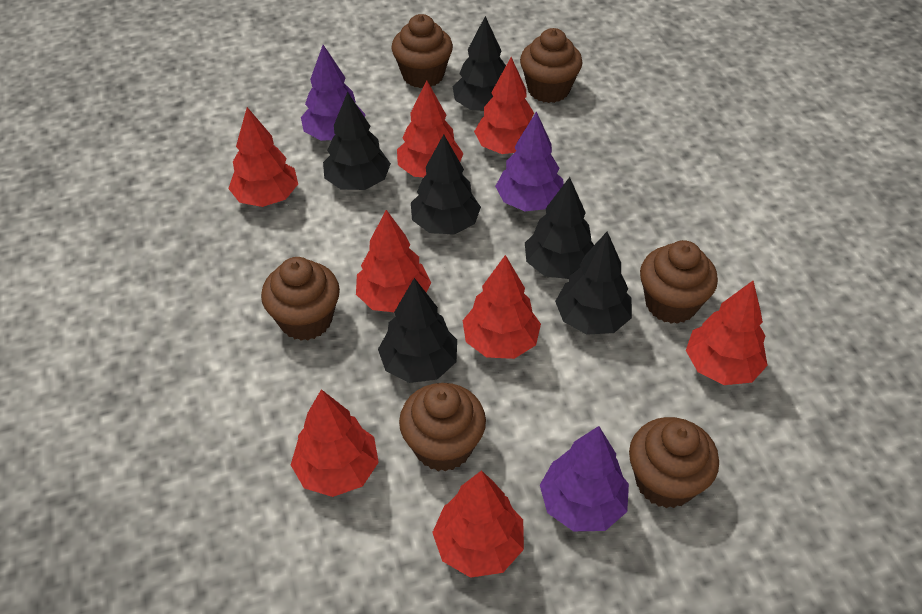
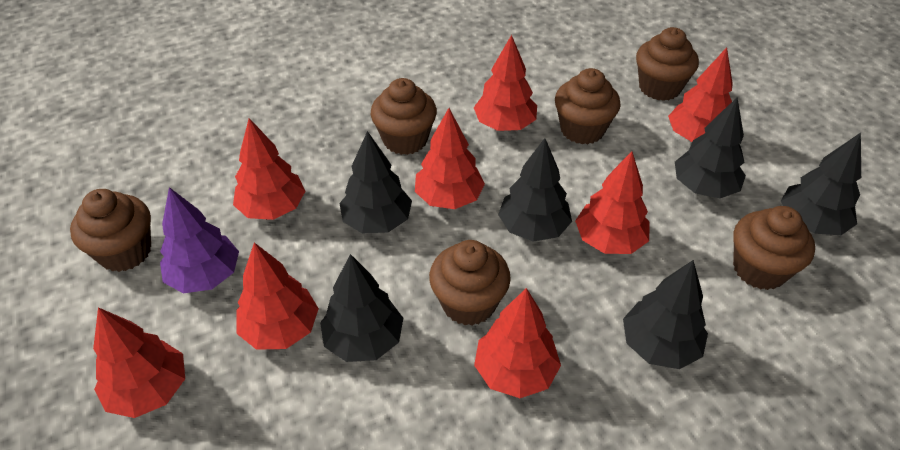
purple tree: 3 -> 1

